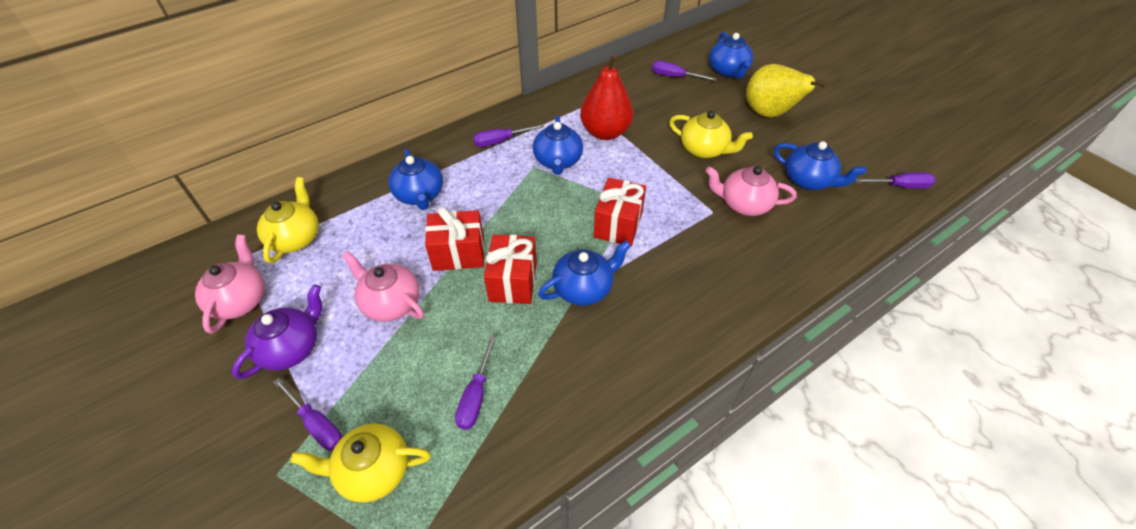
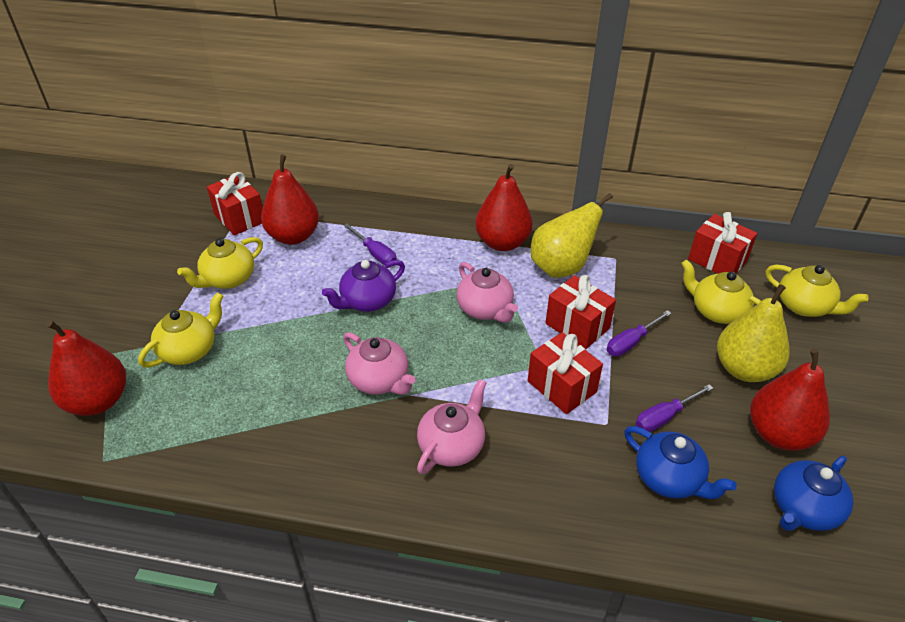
blue teapot: 5 -> 2
purple screwdriver: 5 -> 3
red gift: 3 -> 4
red pear: 1 -> 4
yellow pear: 1 -> 2
yellow teapot: 3 -> 4

